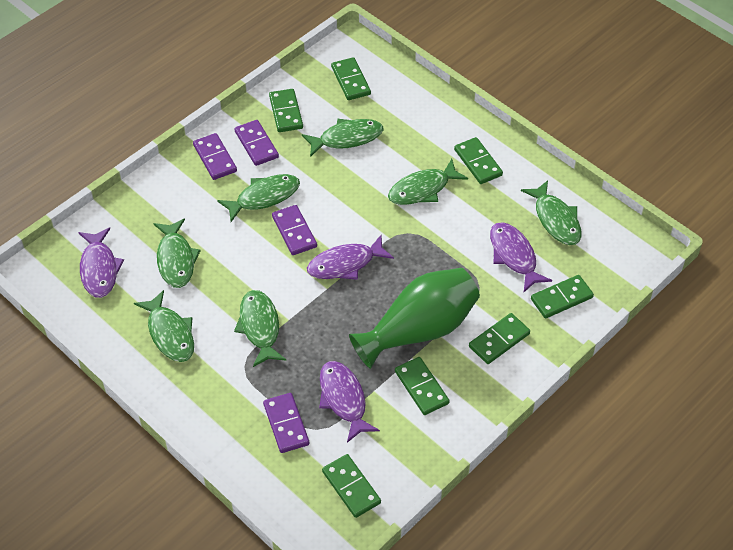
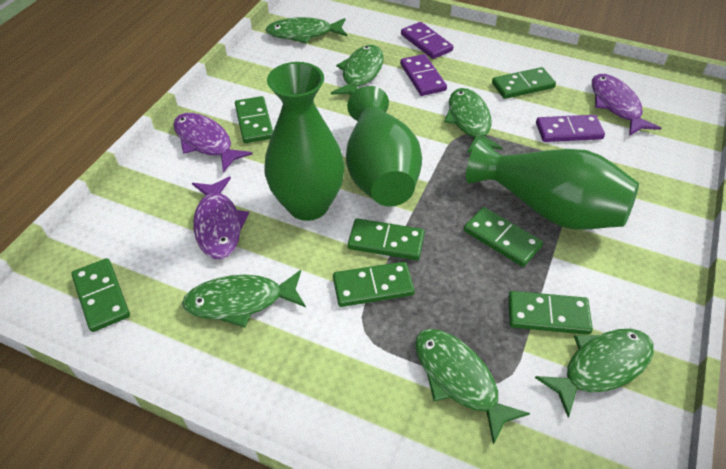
green fish: 7 -> 6
green vase: 1 -> 3
purple domino: 4 -> 3
purple fish: 4 -> 3

